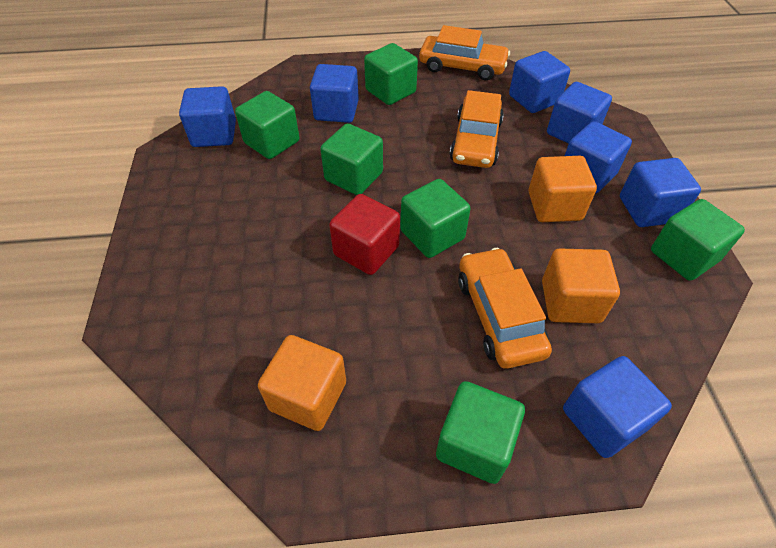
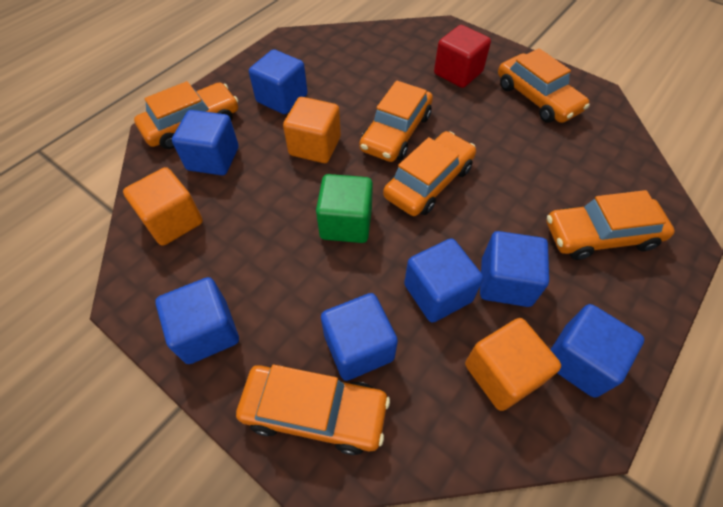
green cube: 6 -> 1
orange car: 3 -> 6

